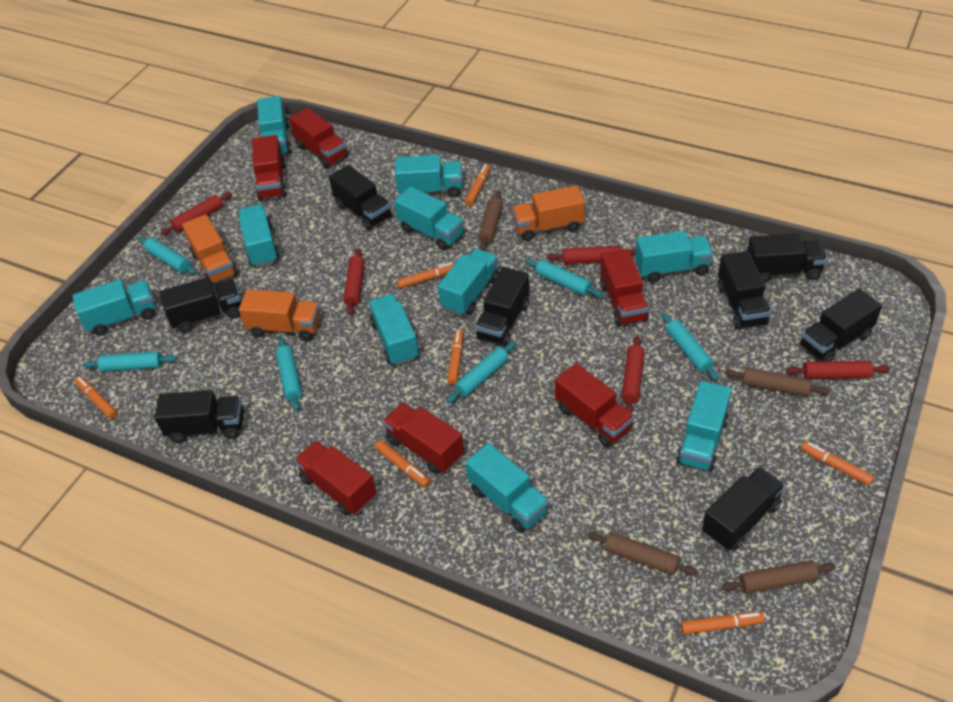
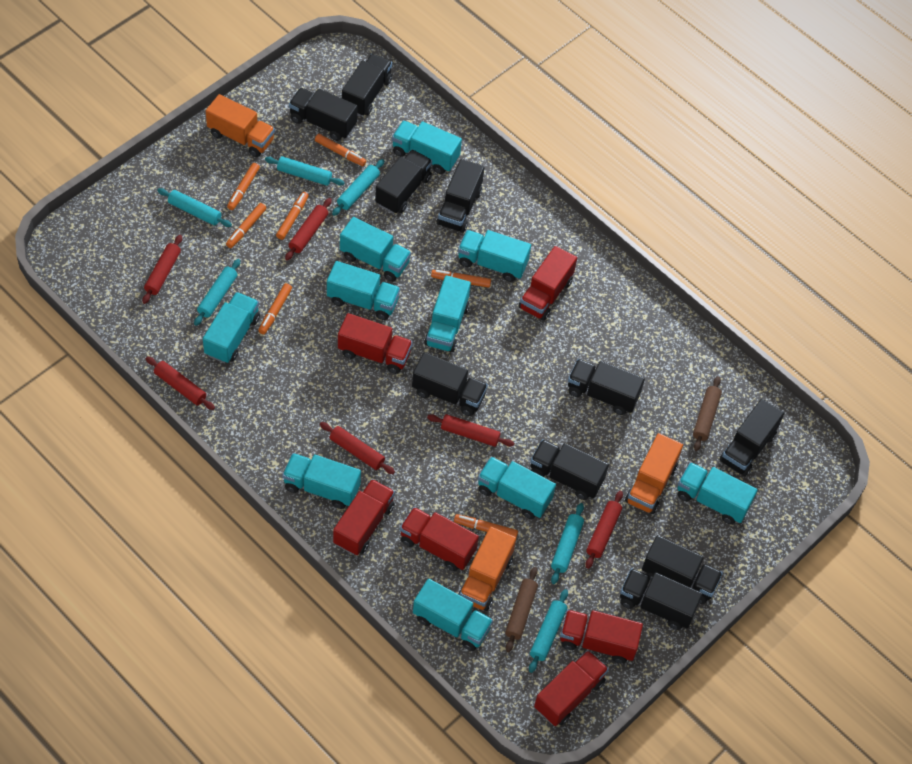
black truck: 8 -> 10
brown rolling pin: 4 -> 2
red rolling pin: 5 -> 6

